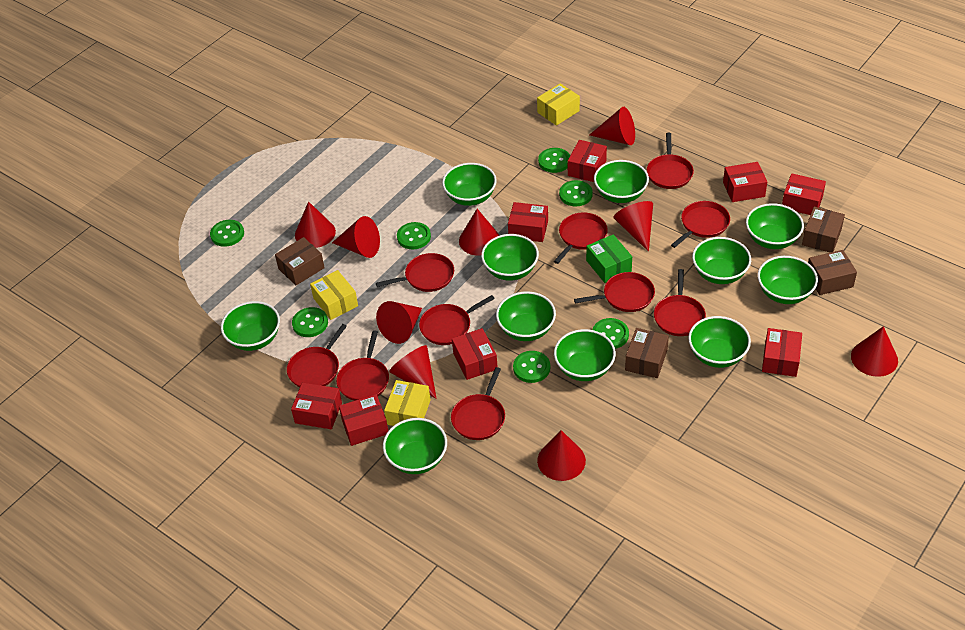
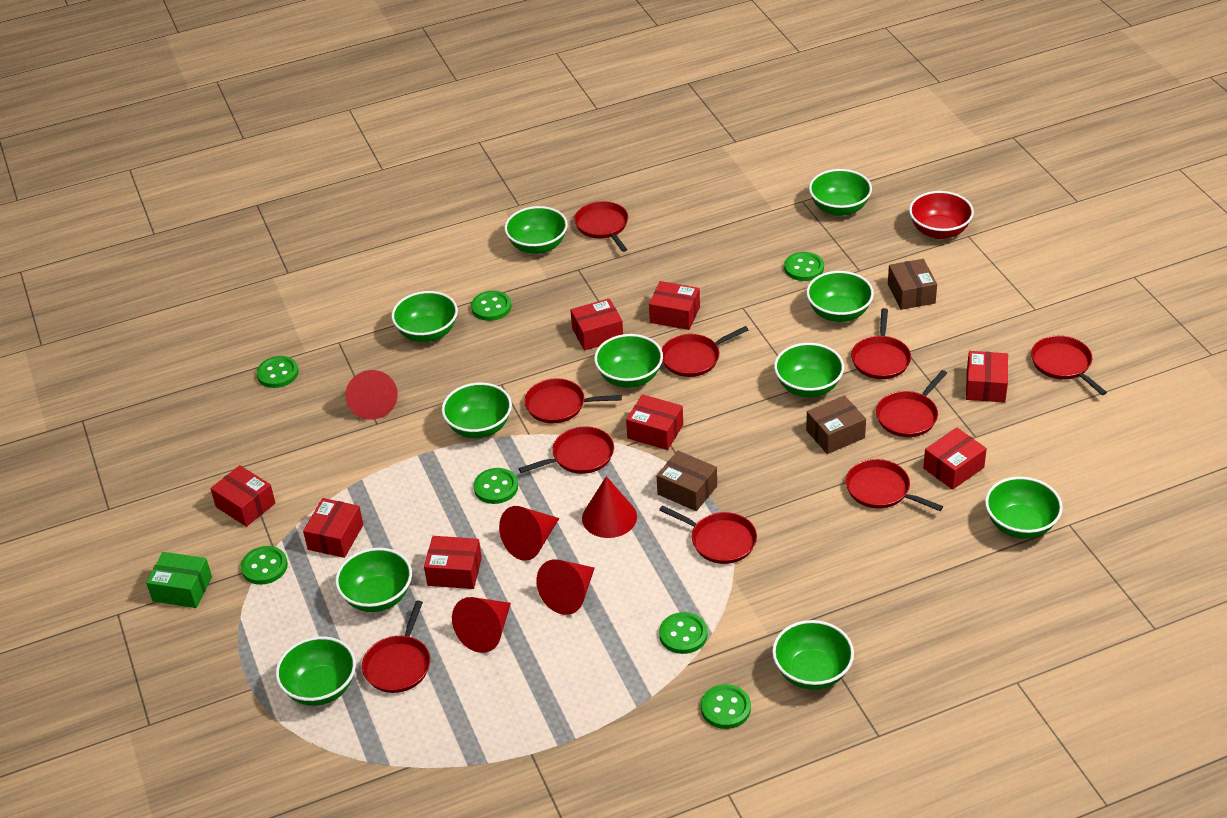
brown box: 4 -> 3
red bowl: 0 -> 1
red cone: 9 -> 5
yellow box: 3 -> 0

